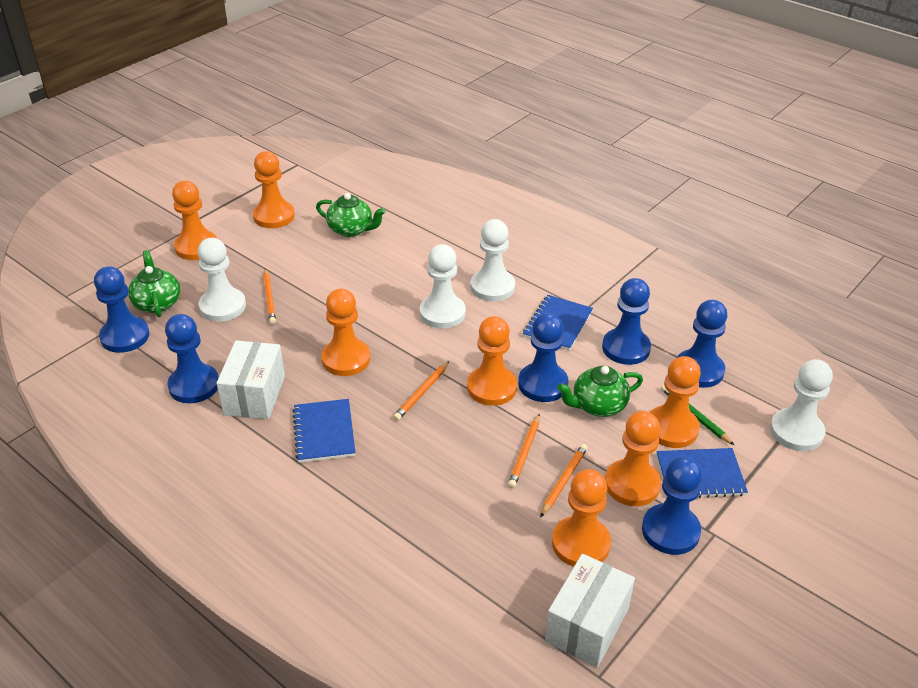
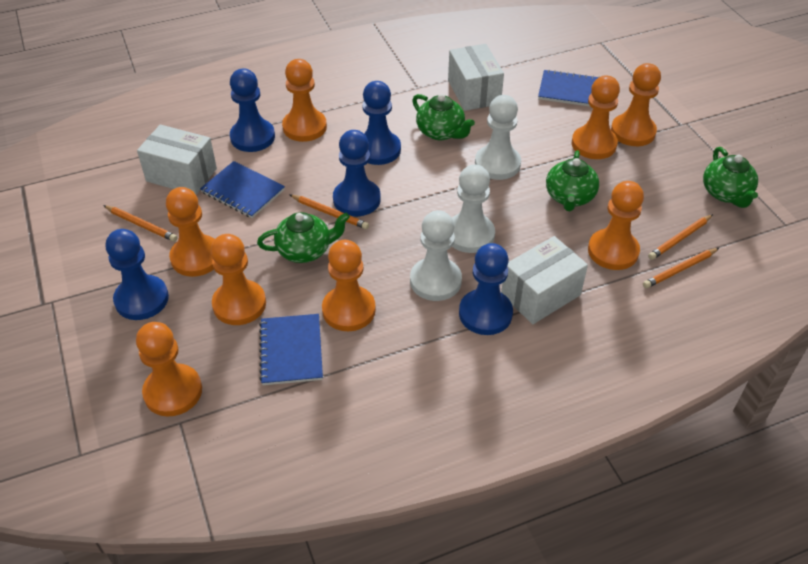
blue pawn: 6 -> 5
green pencil: 1 -> 0
green teapot: 3 -> 4
orange pawn: 7 -> 8
white box: 2 -> 3
white pawn: 4 -> 3

